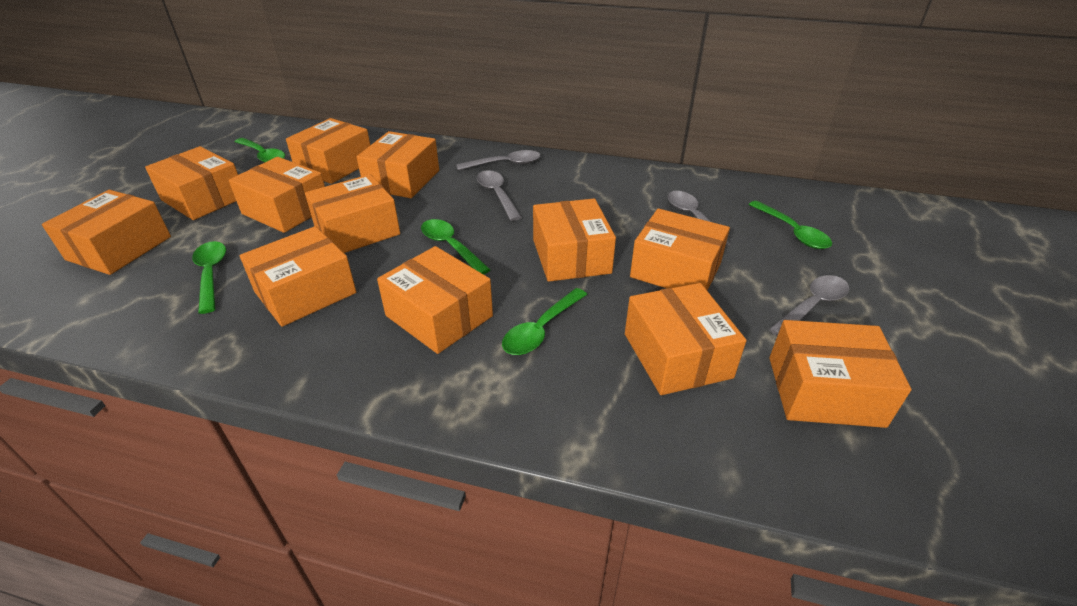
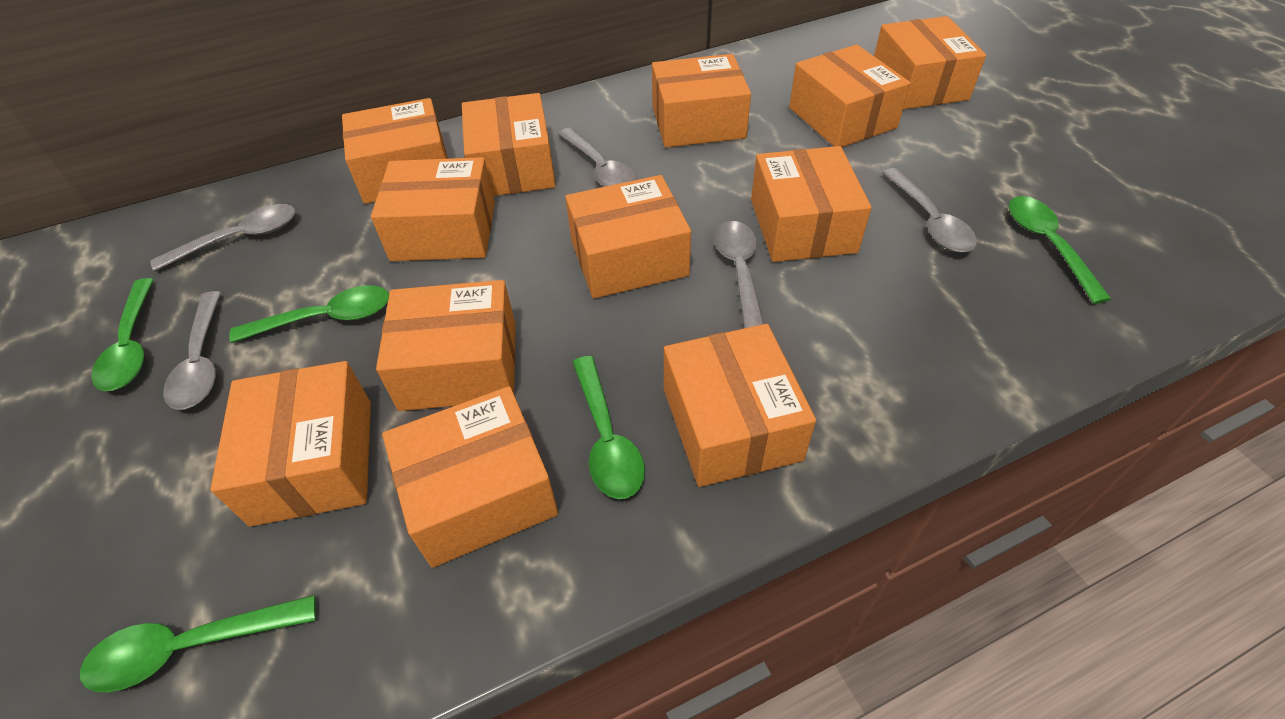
grey spoon: 4 -> 5

